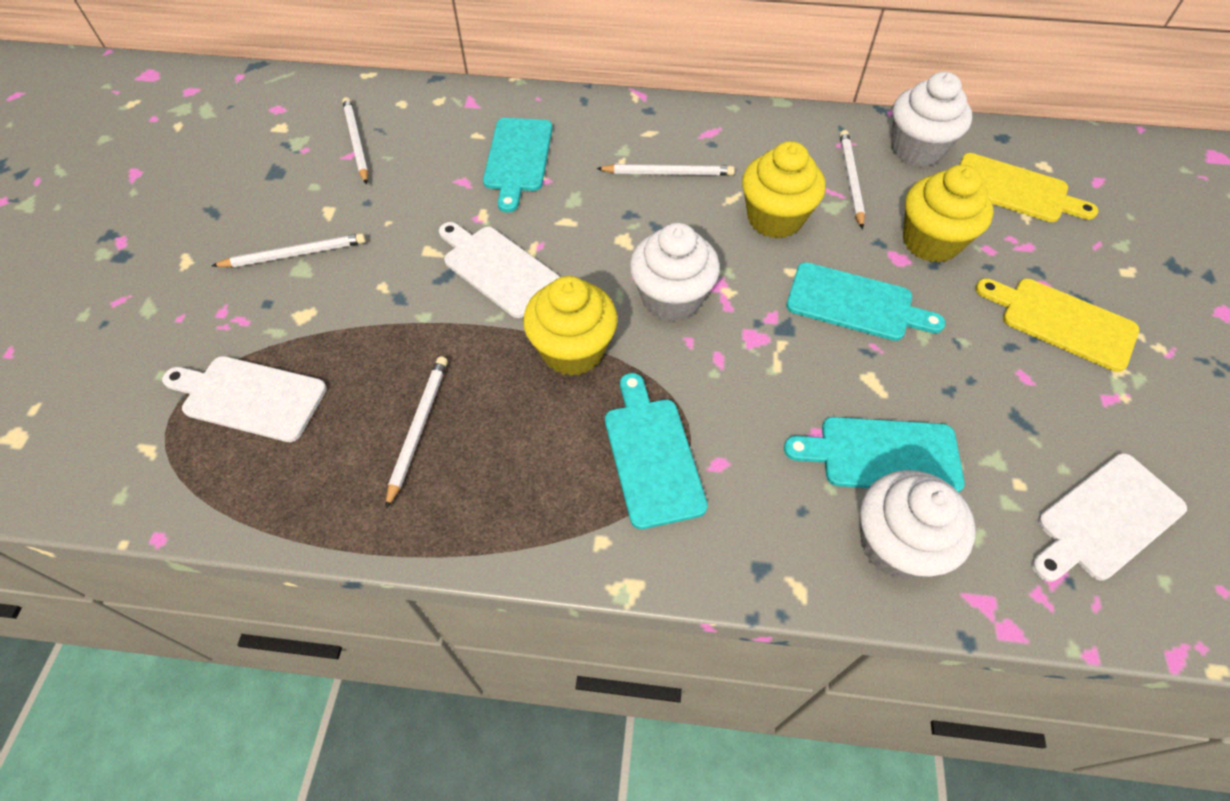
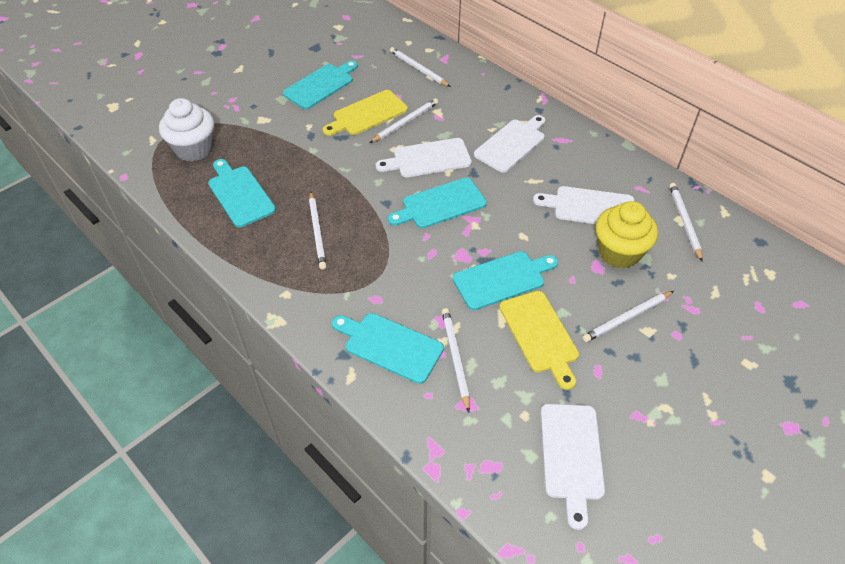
turquoise cutting board: 4 -> 5
white cupcake: 3 -> 1
white cutting board: 3 -> 4
white pencil: 5 -> 6
yellow cupcake: 3 -> 1

